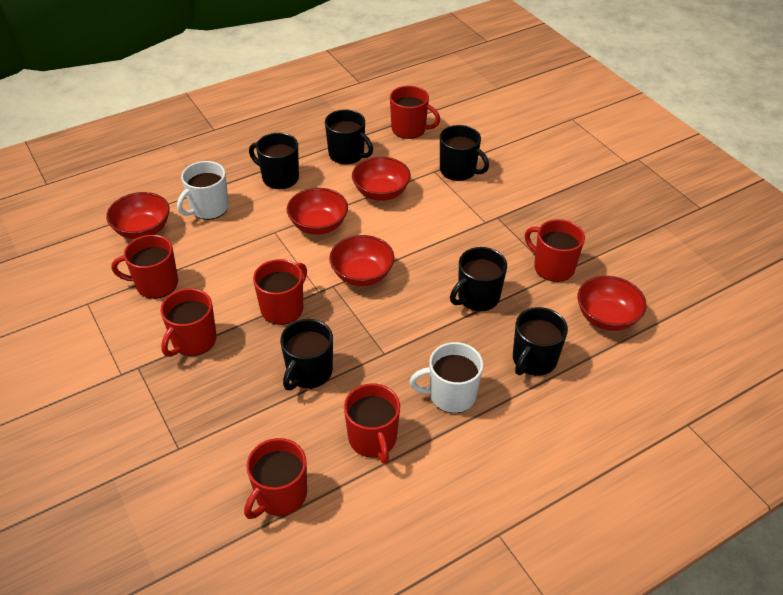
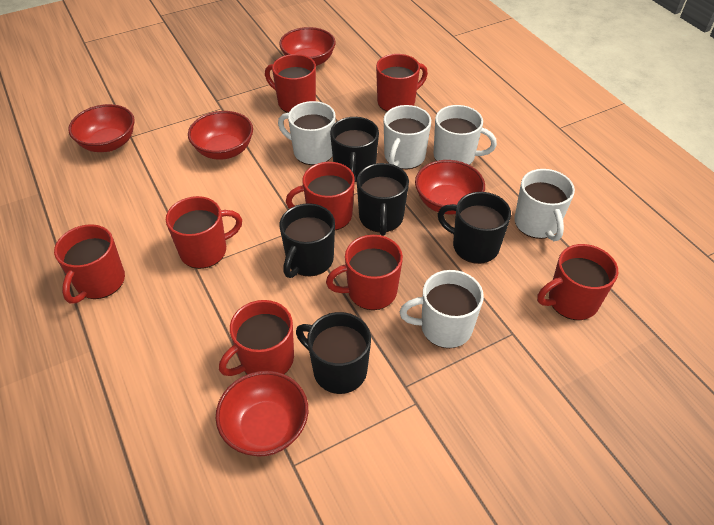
black mug: 6 -> 5
red mug: 7 -> 8
white mug: 2 -> 5

